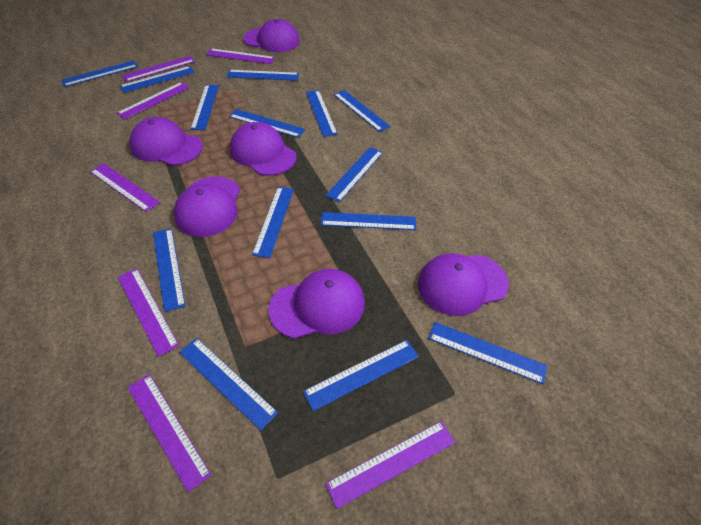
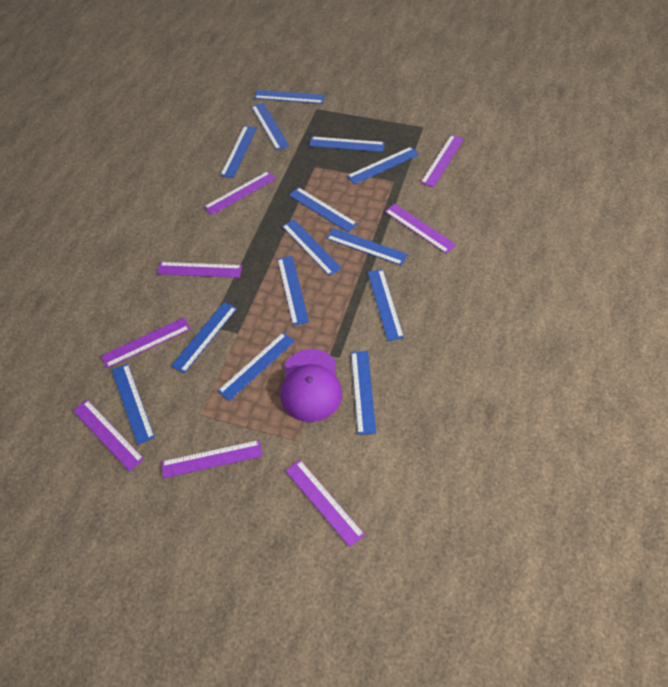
purple cap: 6 -> 1
purple ruler: 7 -> 8

